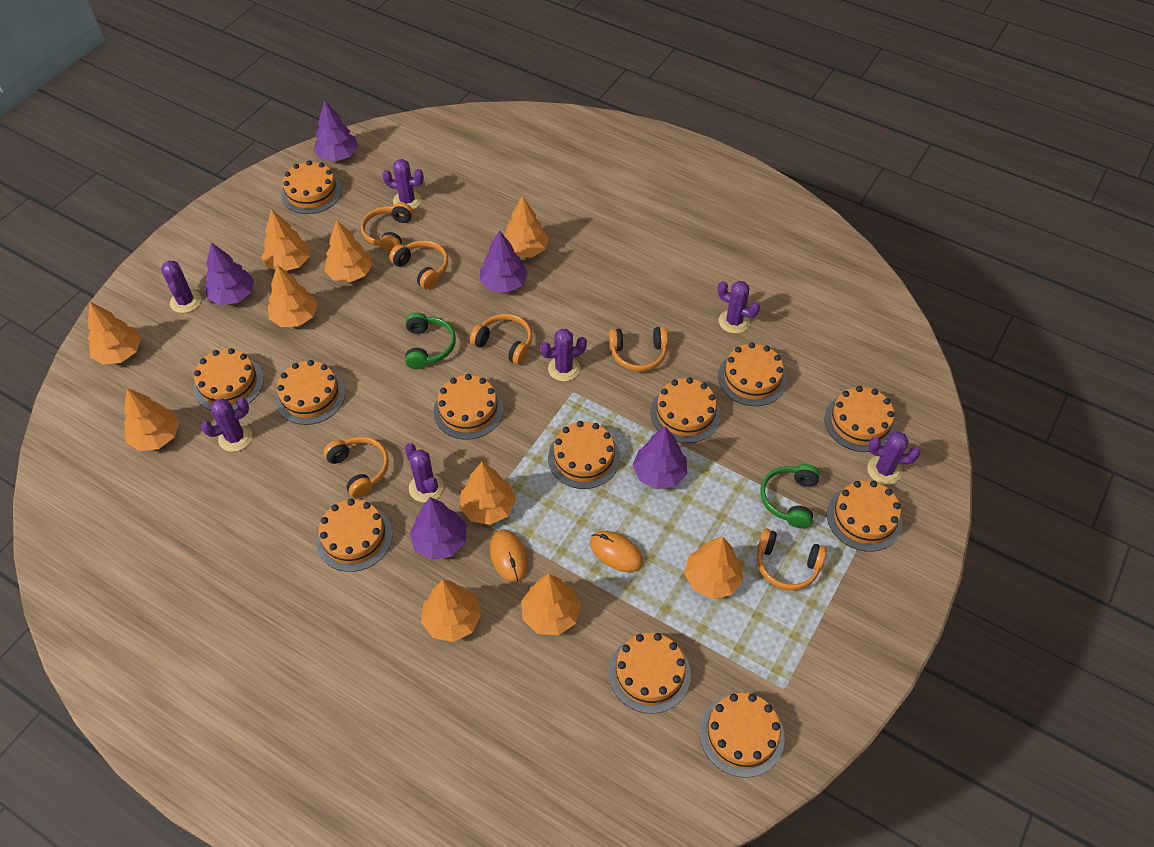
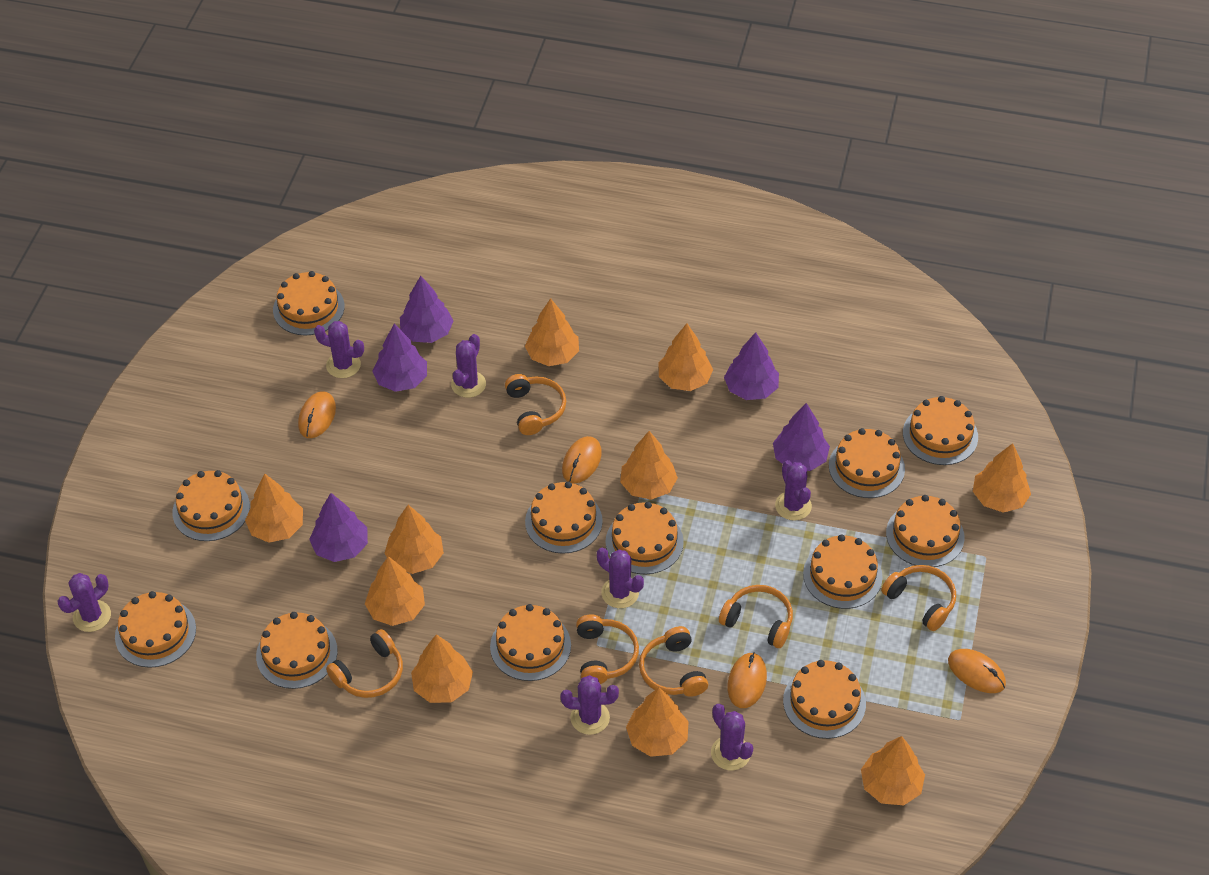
green headphones: 2 -> 0
orange mouse: 2 -> 4

